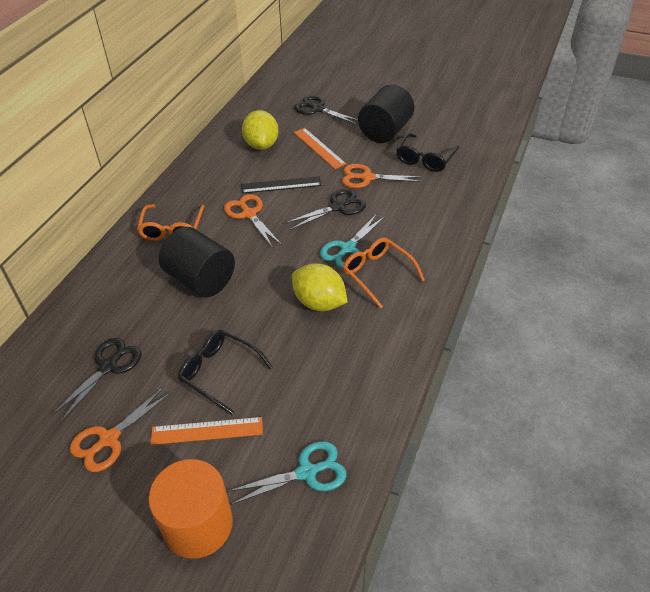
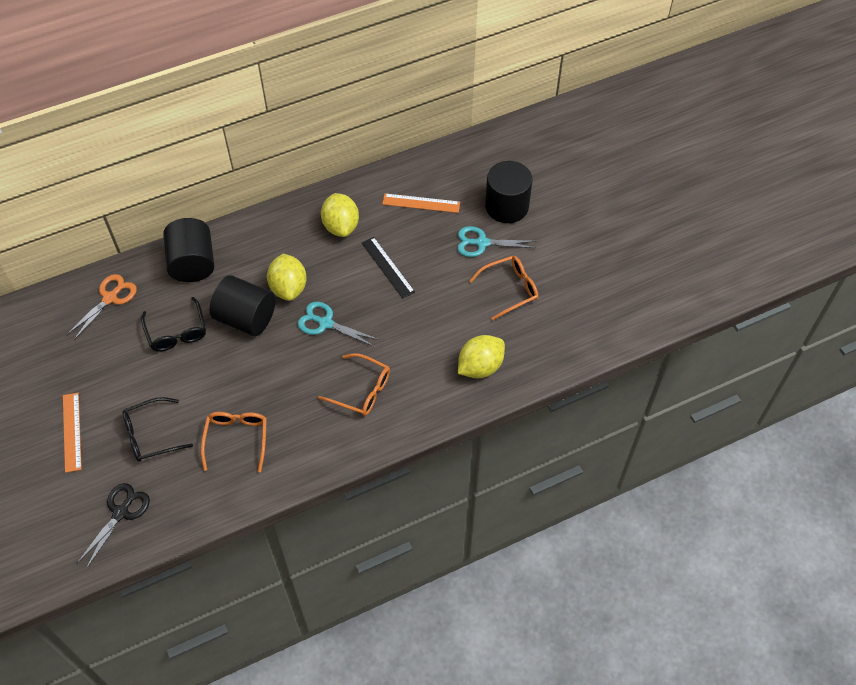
black cylinder: 2 -> 3
black scissors: 3 -> 1
orange cylinder: 1 -> 0
orange glasses: 2 -> 3
orange scissors: 3 -> 1
yellow lemon: 2 -> 3

